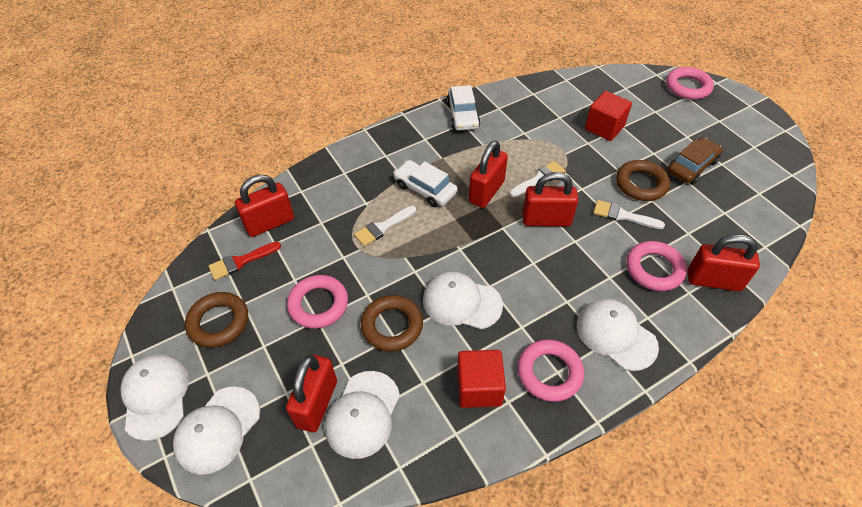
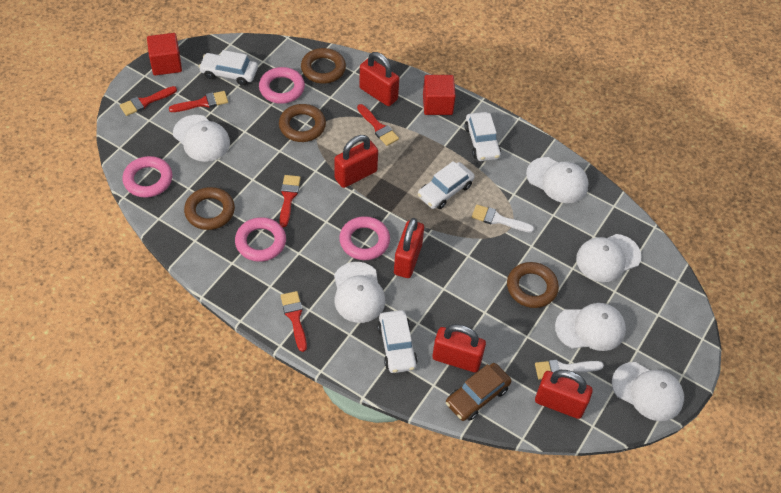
brown ring: 3 -> 4
red brush: 1 -> 5
white brush: 3 -> 2
white cap: 5 -> 6
white car: 2 -> 4

